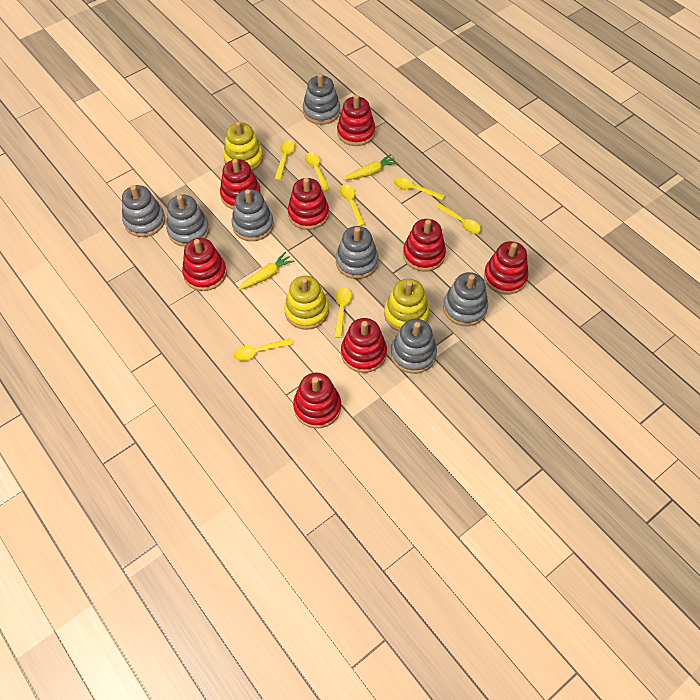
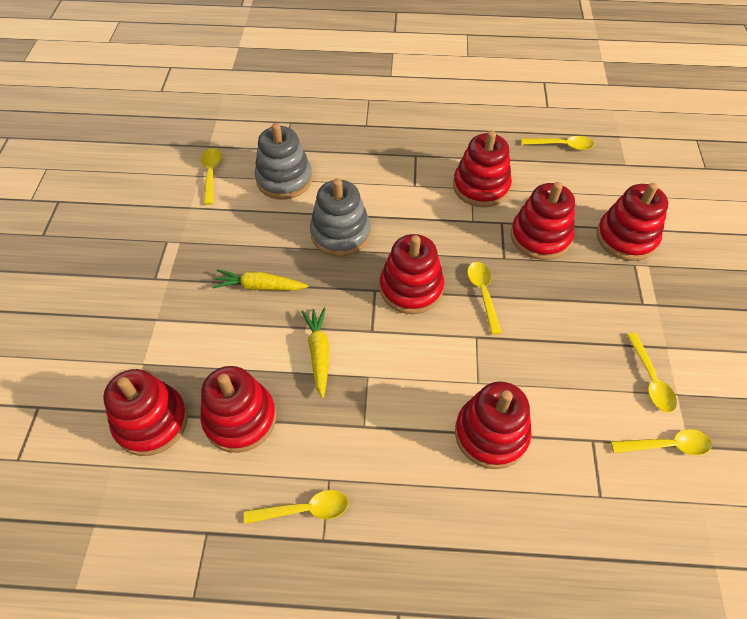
grey stacking toy: 7 -> 2
red stacking toy: 8 -> 7
yellow spoon: 7 -> 6
yellow stacking toy: 3 -> 0

